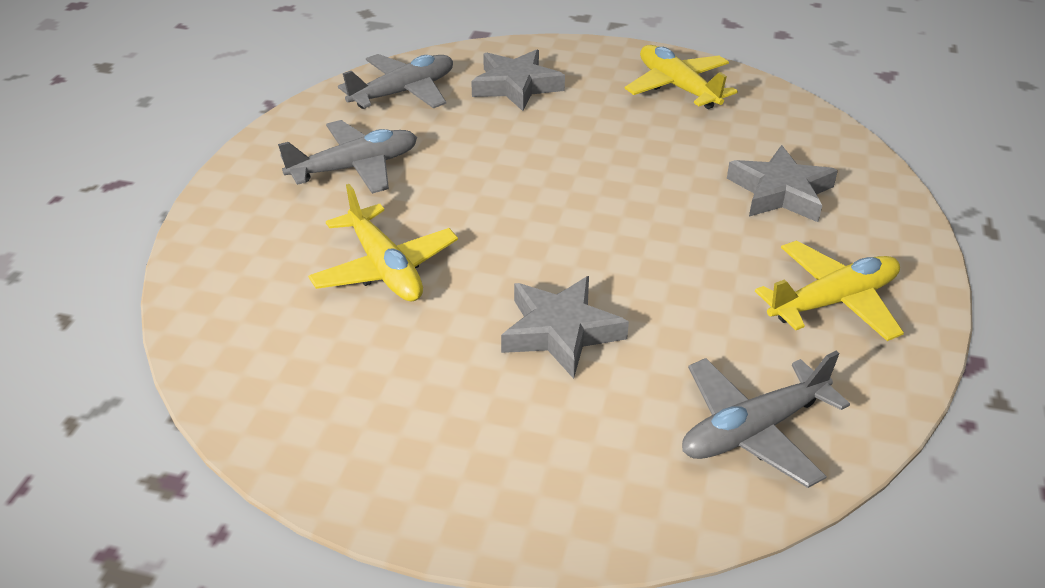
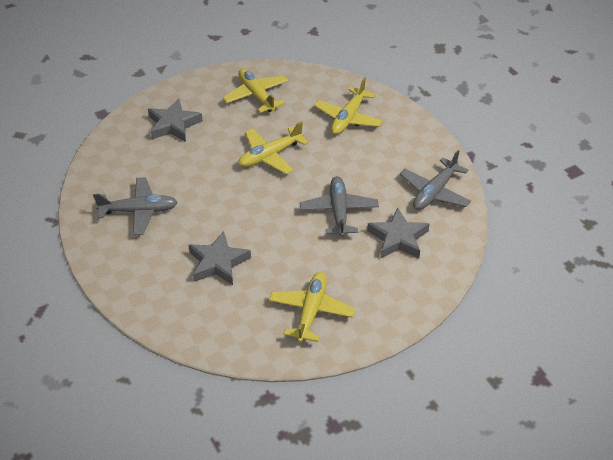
yellow plane: 3 -> 4

